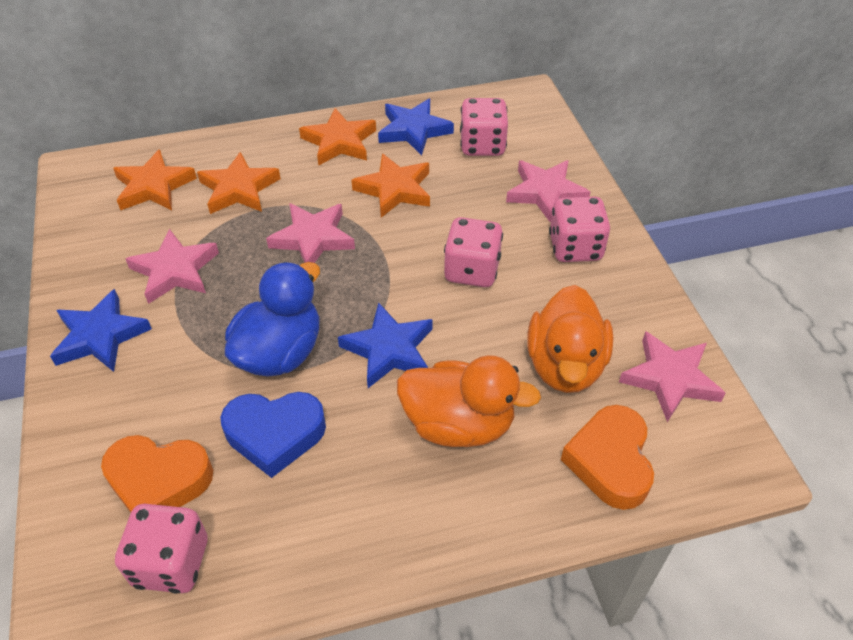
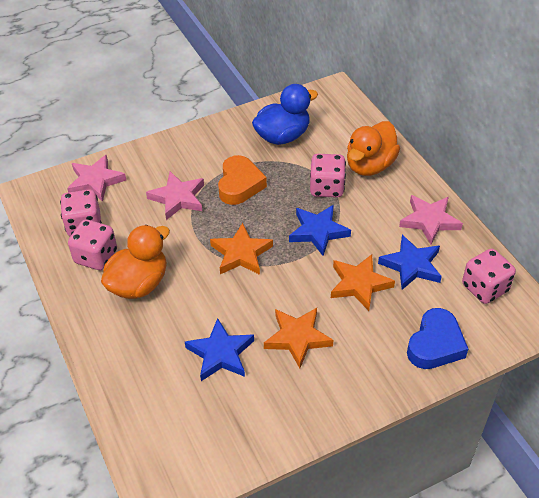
orange heart: 2 -> 1
orange star: 4 -> 3
pink star: 4 -> 3

